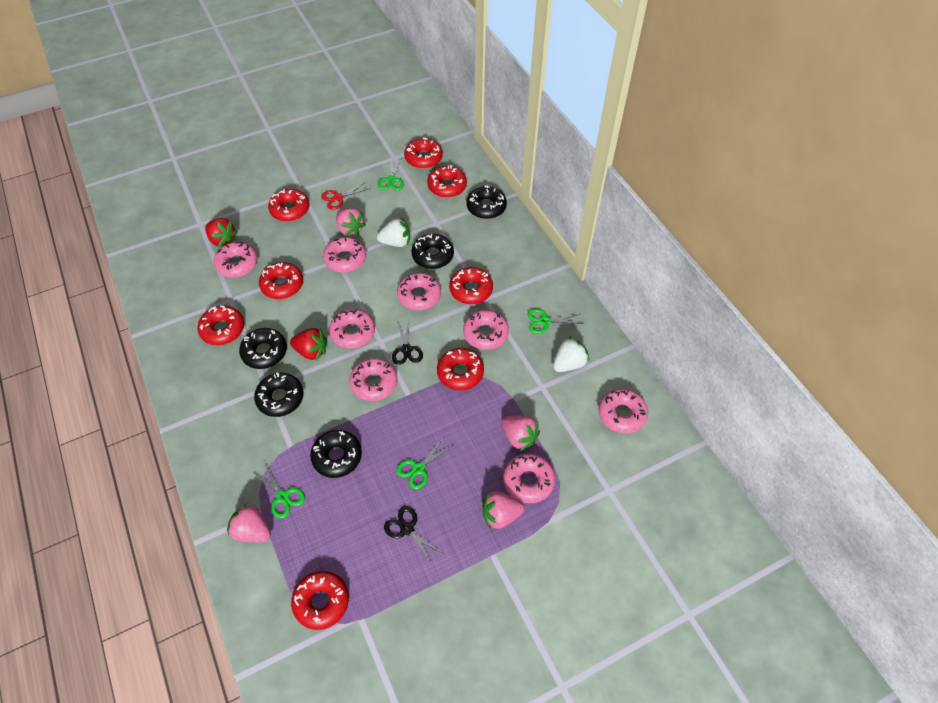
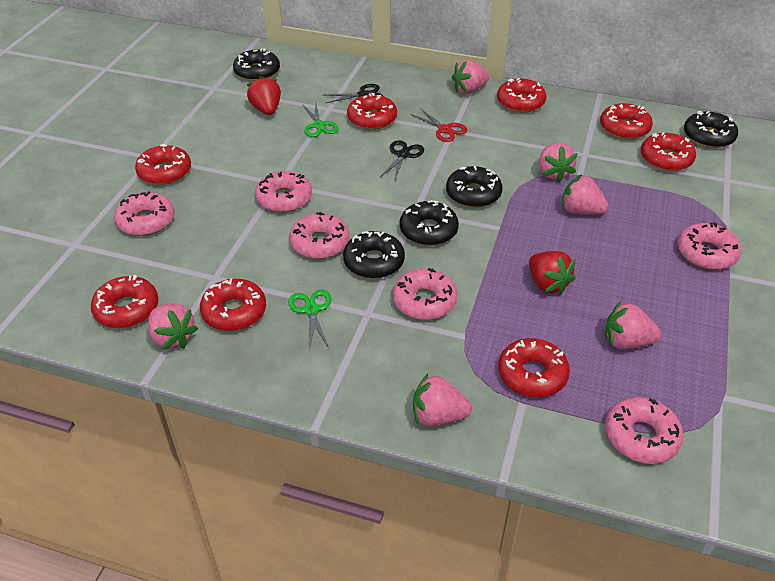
green scissors: 4 -> 2
pink donut: 8 -> 6
pink strawberry: 4 -> 6
white strawberry: 2 -> 0

